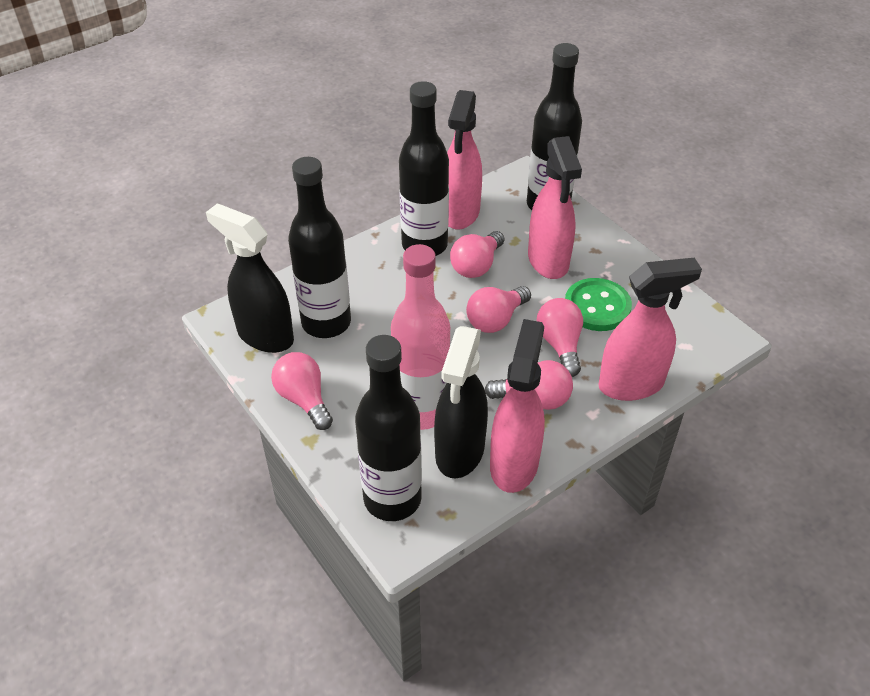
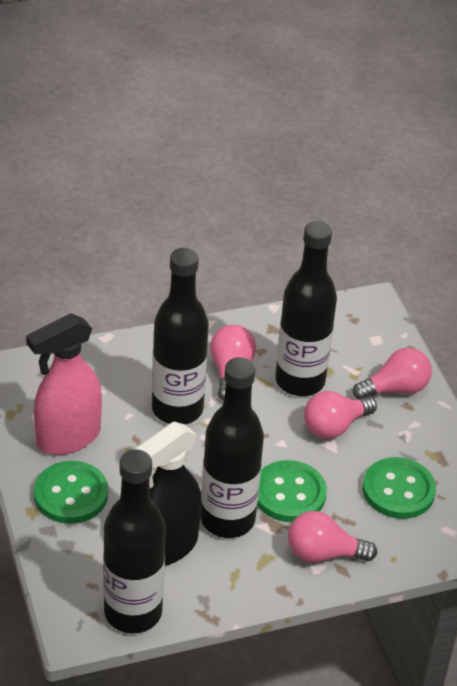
black spray bottle: 2 -> 1
green button: 1 -> 3
pink bottle: 1 -> 0
pink light bulb: 5 -> 4
pink spray bottle: 4 -> 1

